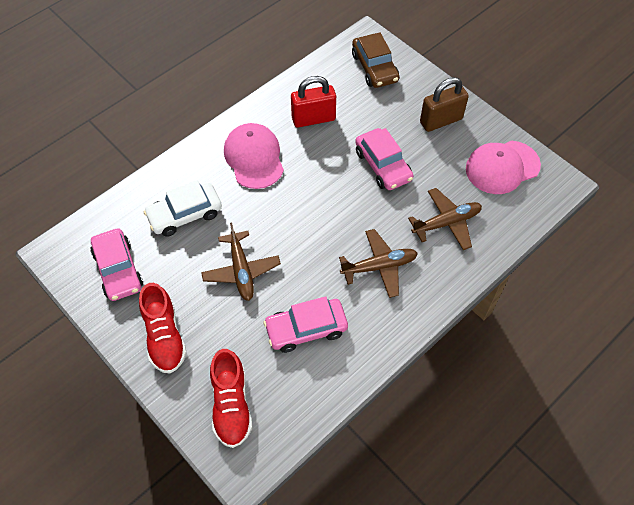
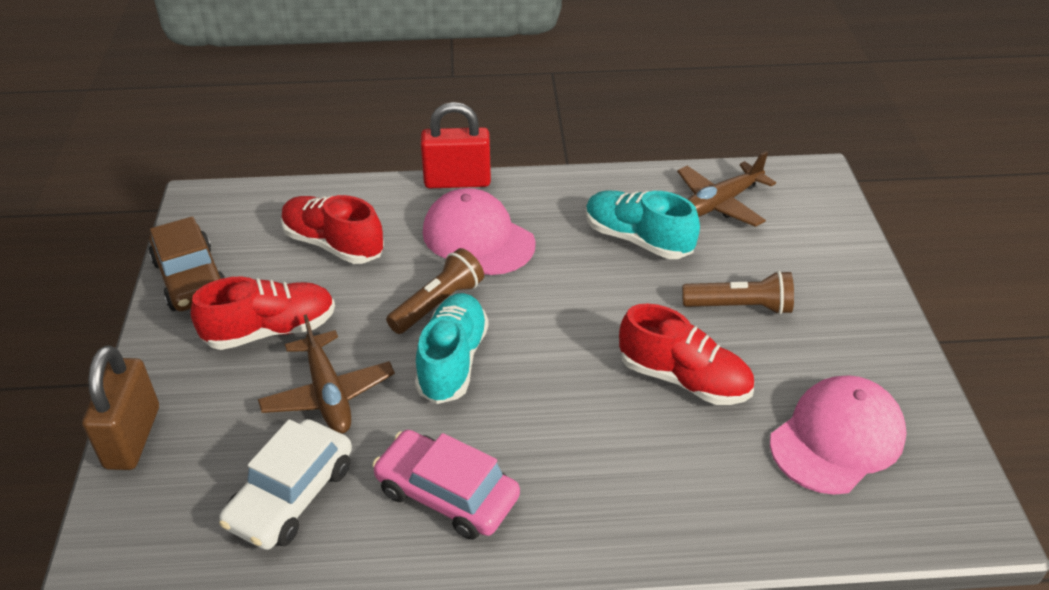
brown flashlight: 0 -> 2
brown plane: 3 -> 2
pink car: 3 -> 1
red shoe: 2 -> 3
turquoise shoe: 0 -> 2

